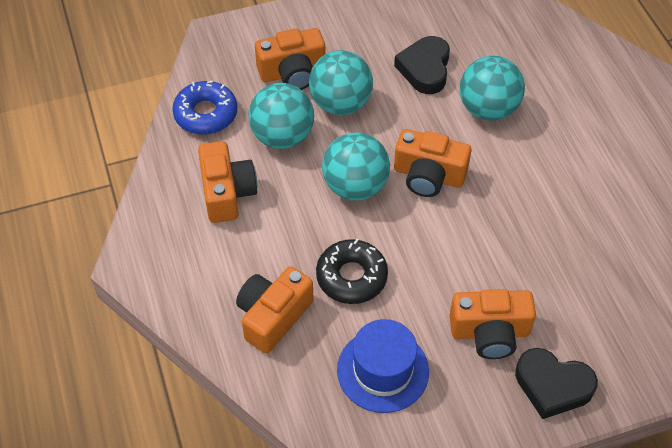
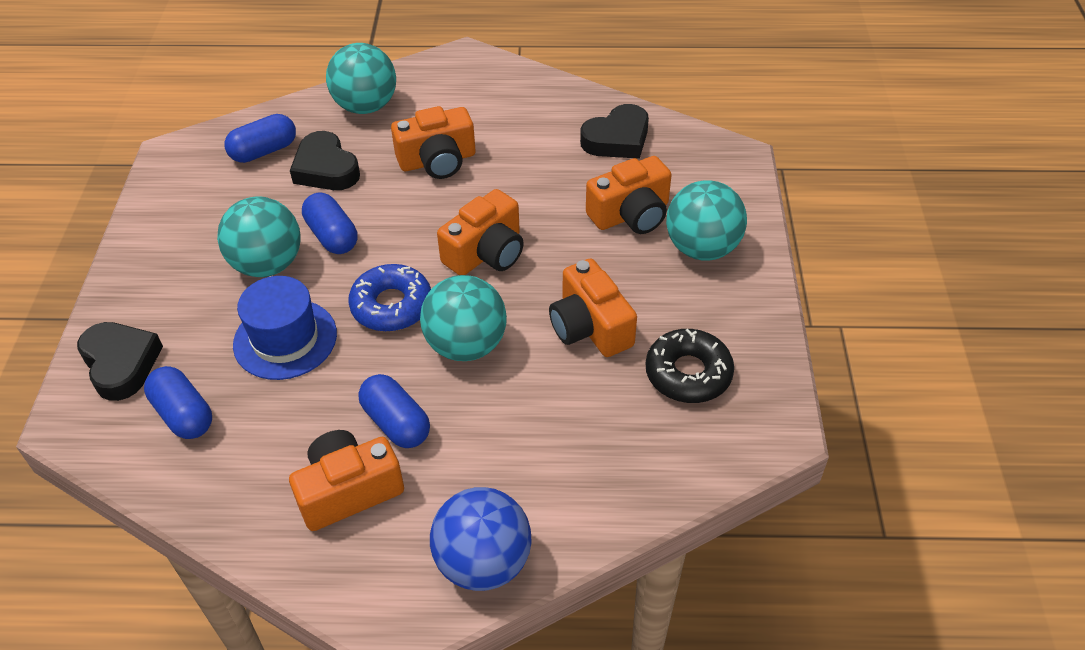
black heart: 2 -> 3
blue ball: 0 -> 1
blue capsule: 0 -> 4

